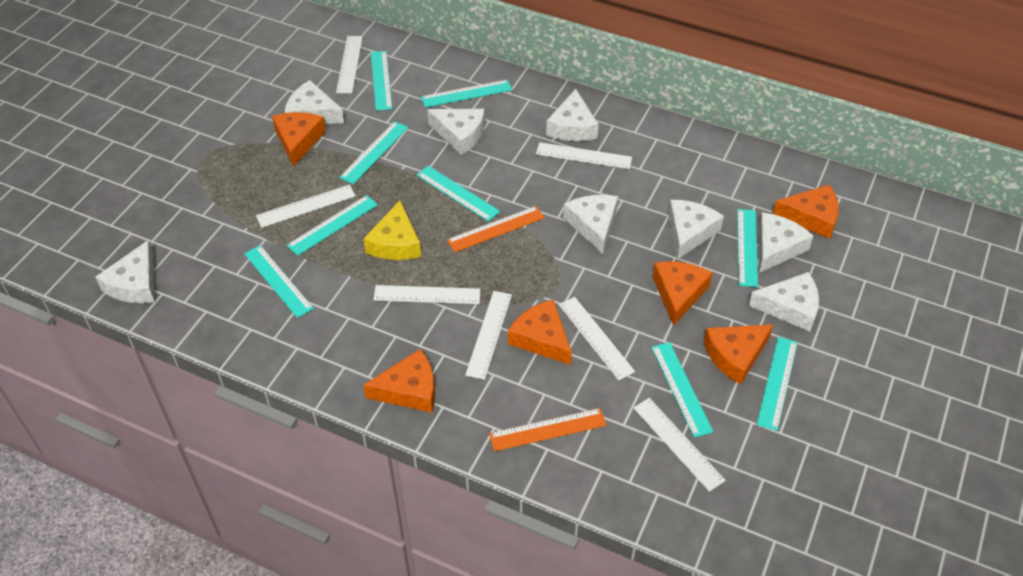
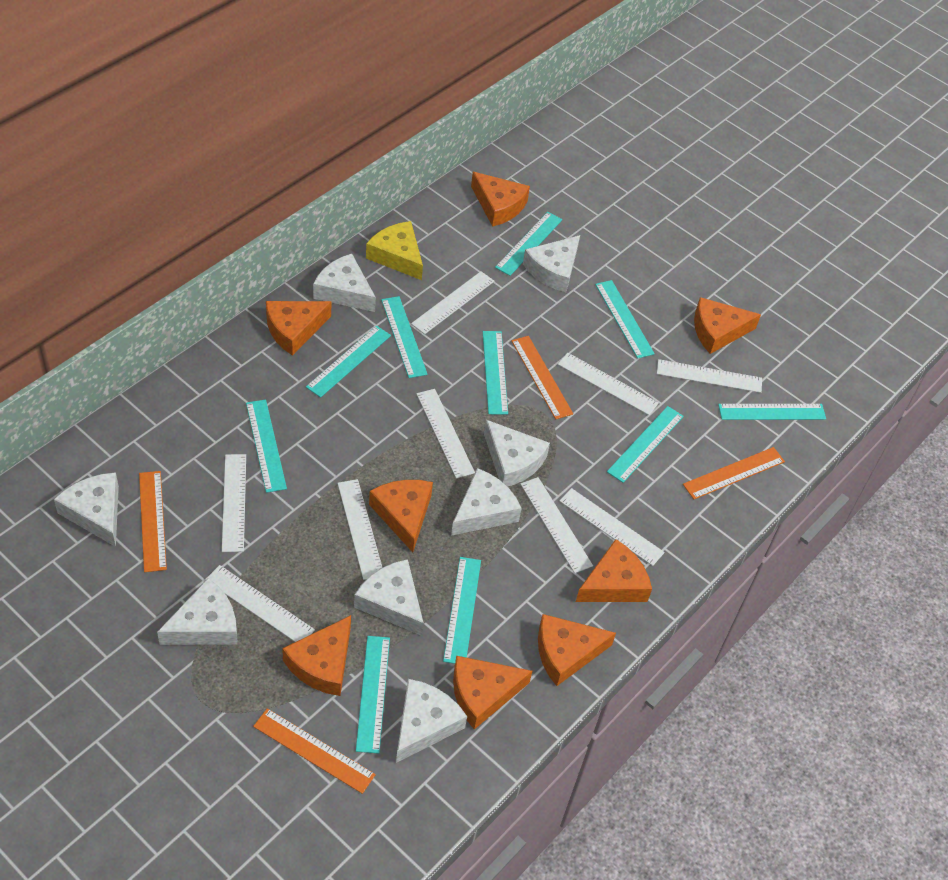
orange cheese: 6 -> 8
orange ruler: 2 -> 4
turquoise ruler: 9 -> 10
white ruler: 7 -> 9

